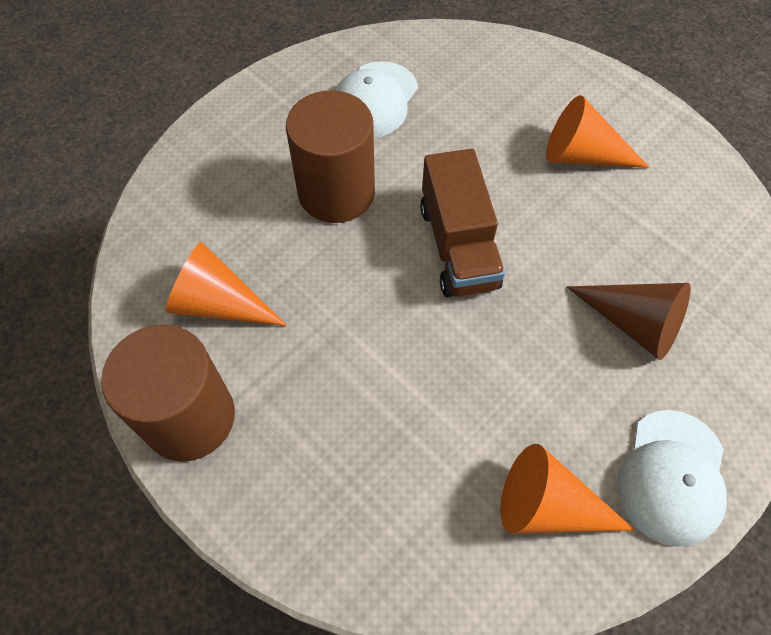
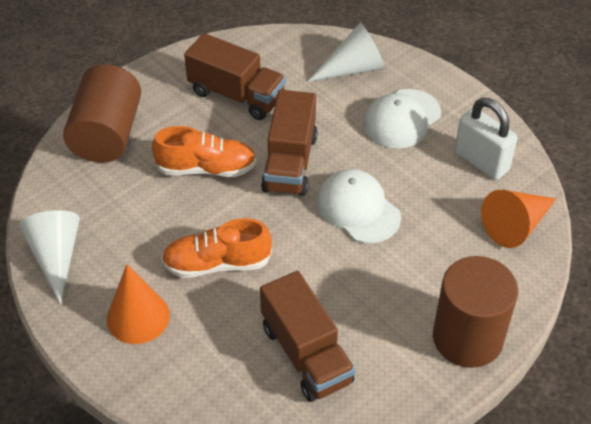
brown cone: 1 -> 0
brown truck: 1 -> 3
orange cone: 3 -> 2
orange shoe: 0 -> 2
white cone: 0 -> 2
white padlock: 0 -> 1

